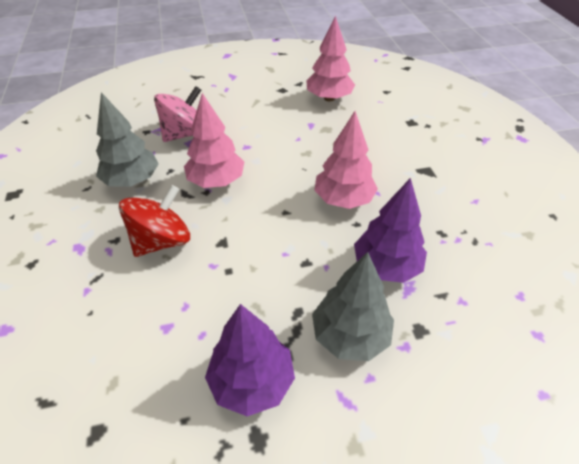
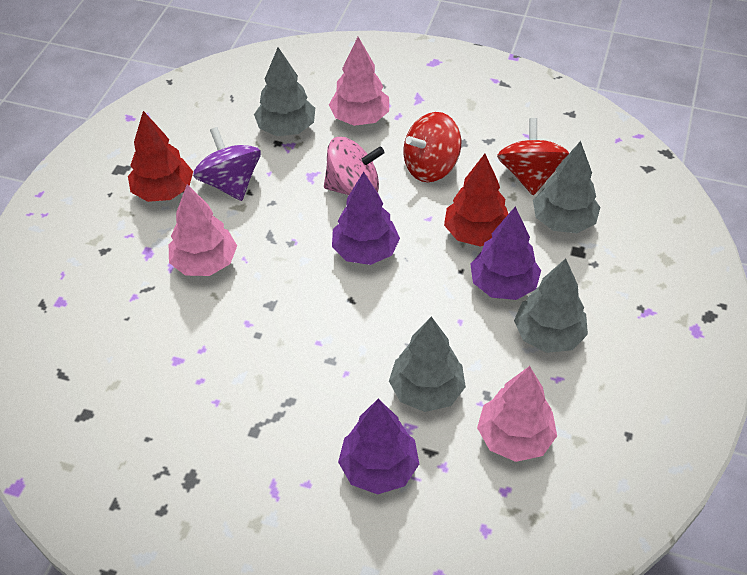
grey tree: 2 -> 4
purple spinning top: 0 -> 1
purple tree: 2 -> 3
red spinning top: 1 -> 2
red tree: 0 -> 2

